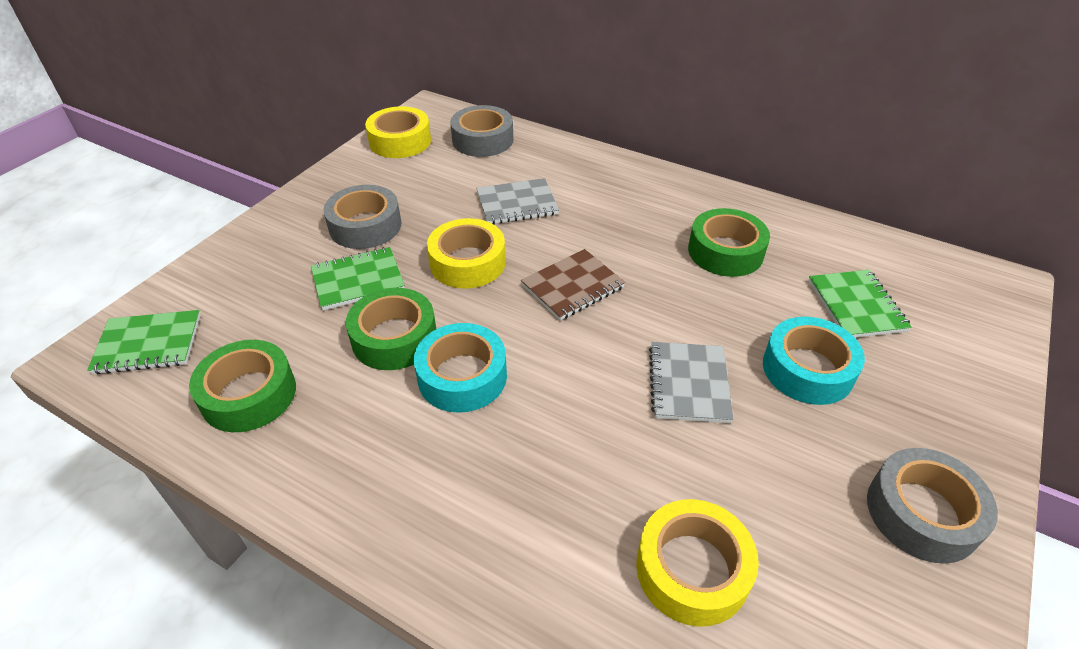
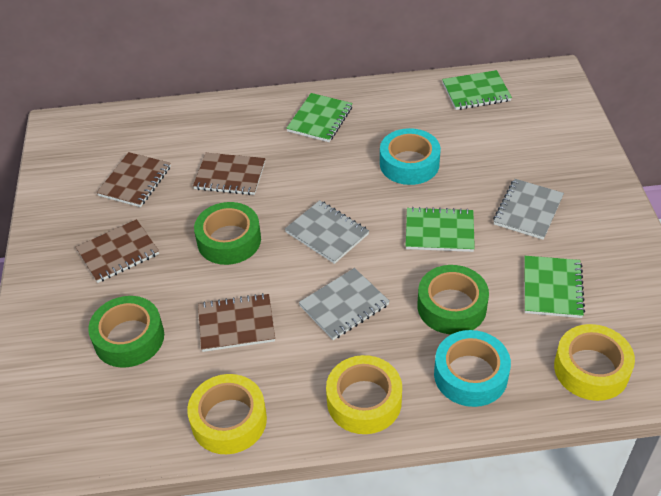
brown notebook: 1 -> 4
green notebook: 3 -> 4
grey notebook: 2 -> 3
grey tape: 3 -> 0

